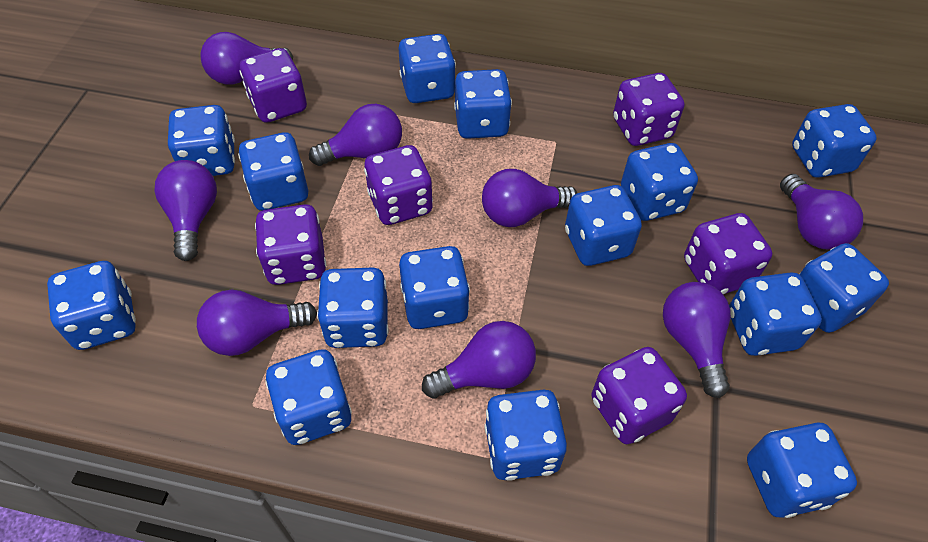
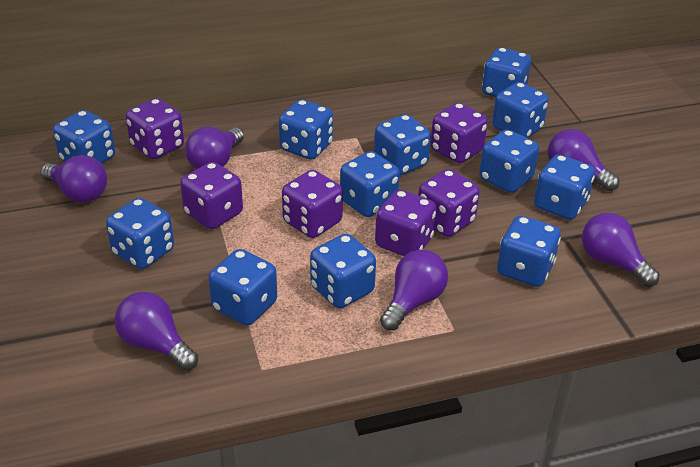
blue dice: 15 -> 12
purple light bulb: 8 -> 6

